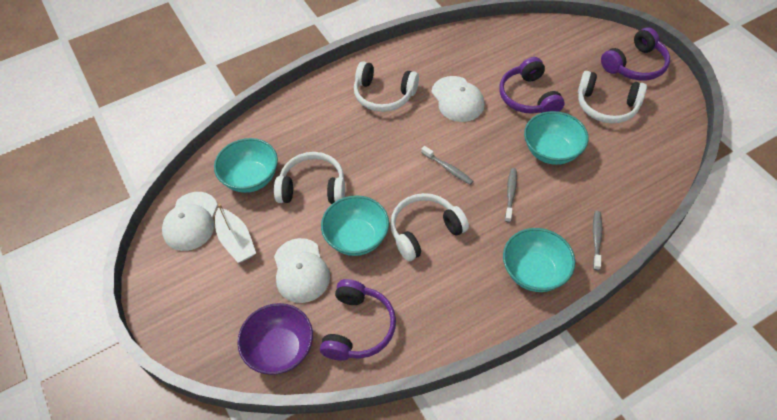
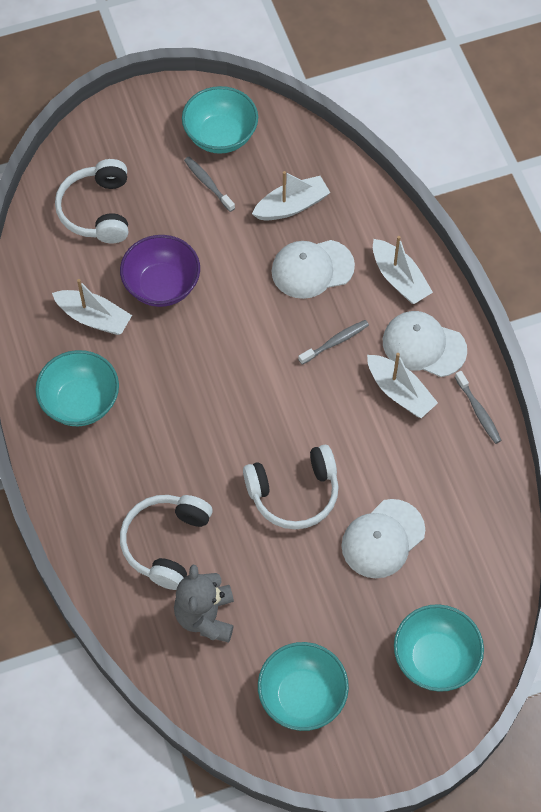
grey teddy bear: 0 -> 1
purple headphones: 3 -> 0
white boat: 1 -> 4
white headphones: 4 -> 3

